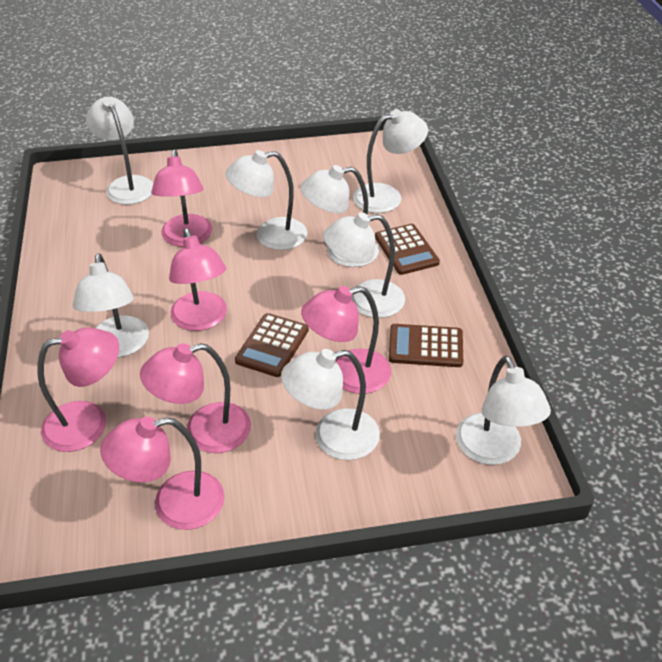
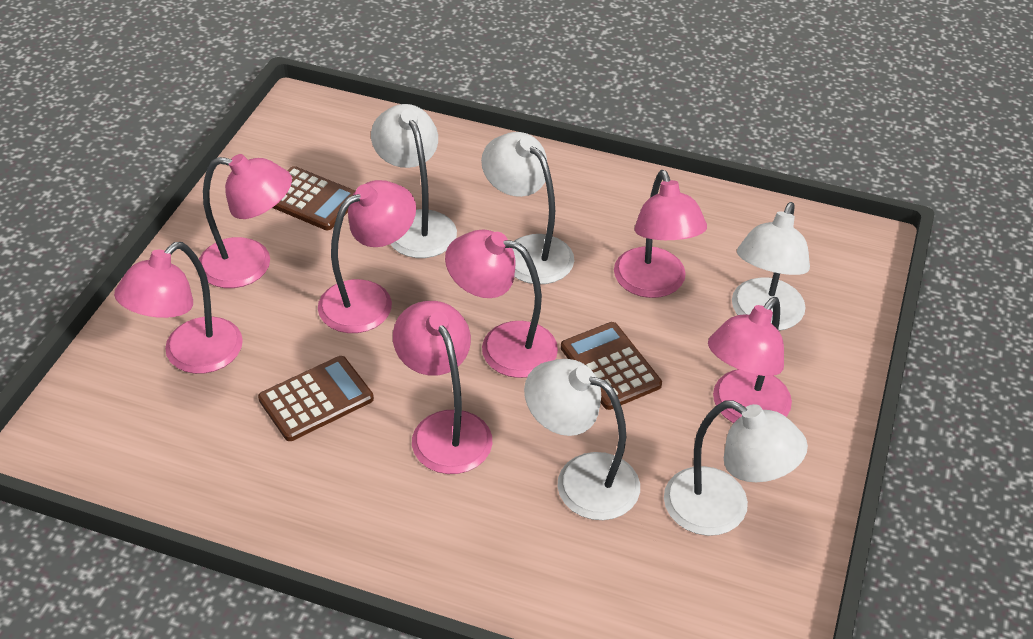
pink lamp: 6 -> 7
white lamp: 8 -> 5

